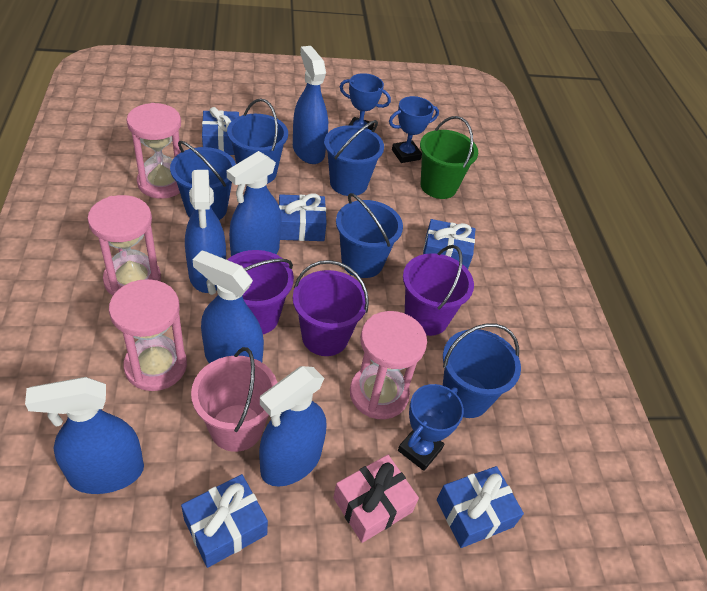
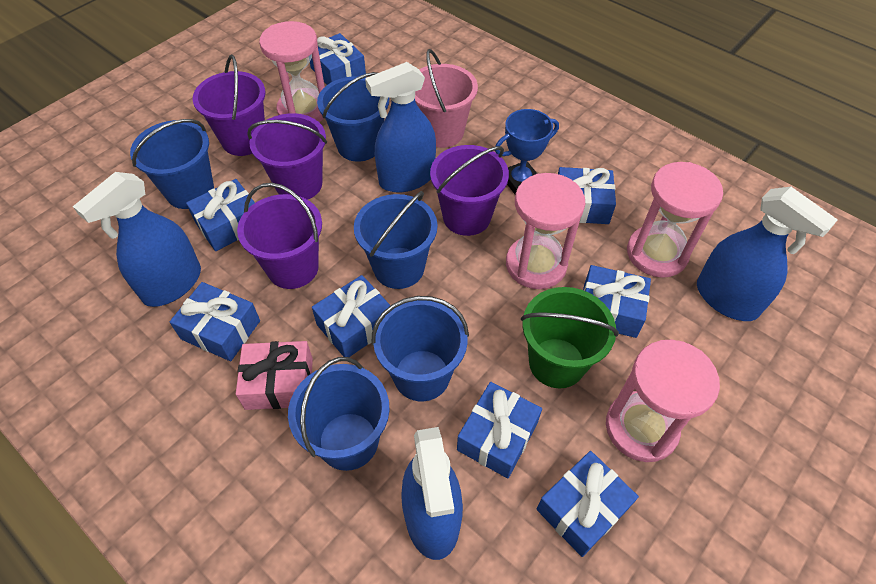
blue gift: 5 -> 8
blue spray bottle: 6 -> 4
blue trophy: 3 -> 1
purple bucket: 3 -> 4

